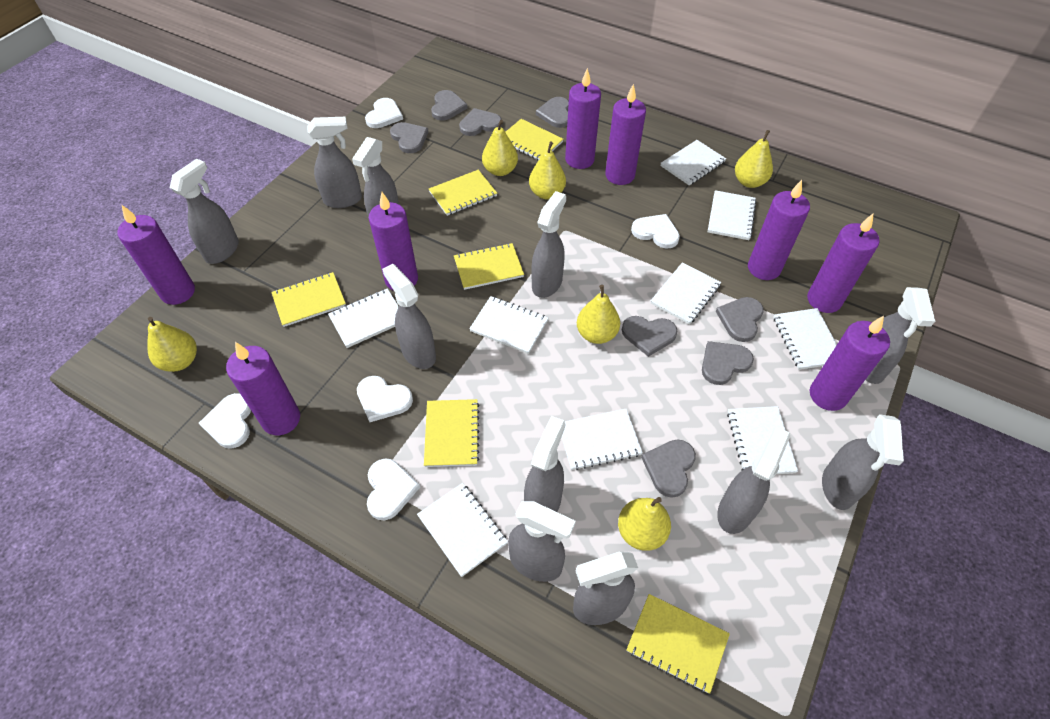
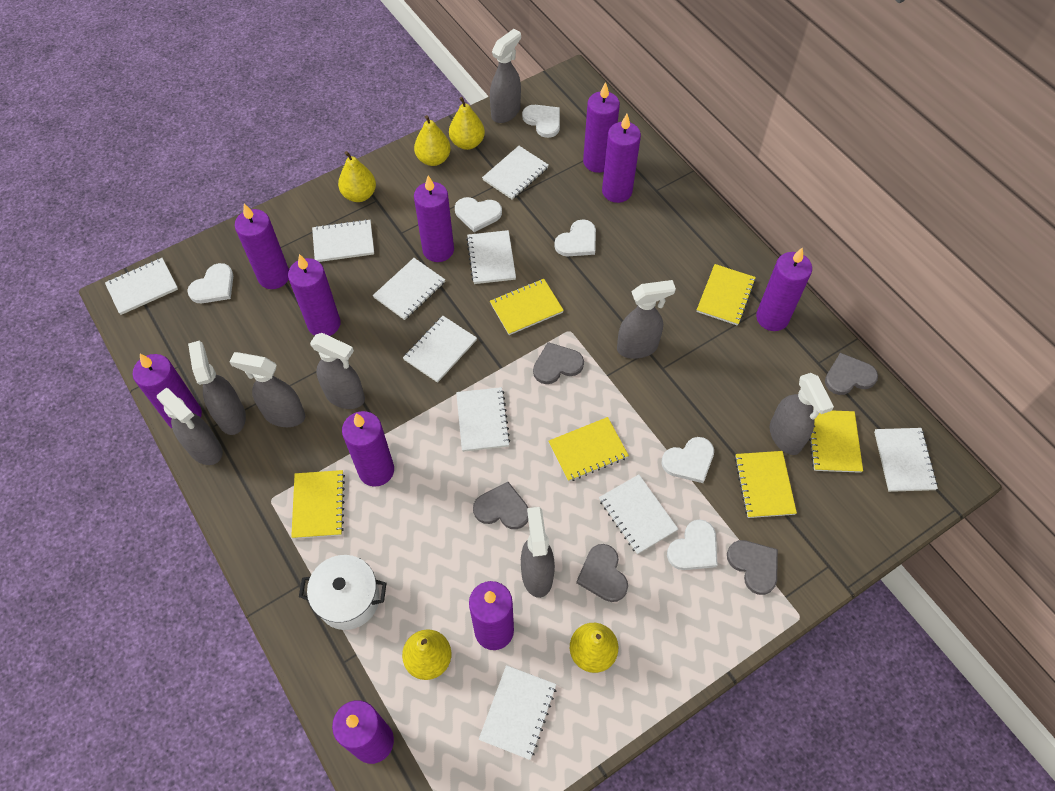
grey heart: 8 -> 5
grey spray bottle: 11 -> 8
purple candle: 8 -> 10
white heart: 5 -> 6
white notebook: 9 -> 10
white pot: 0 -> 1
yellow pear: 6 -> 5

